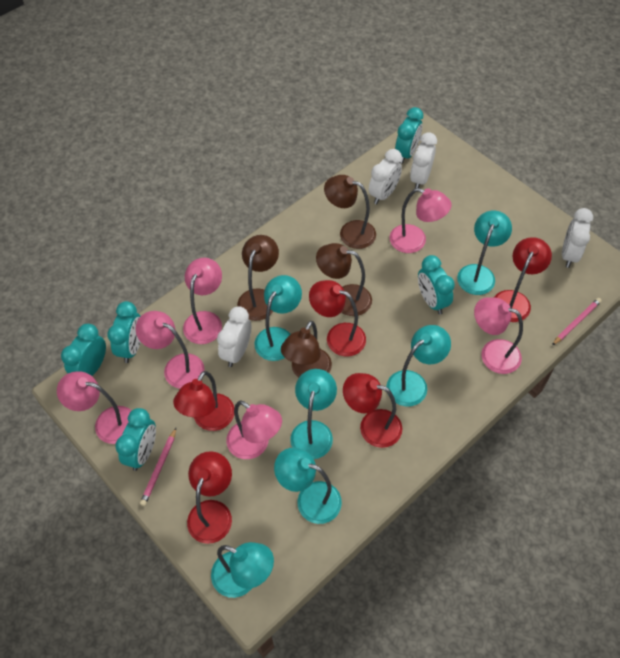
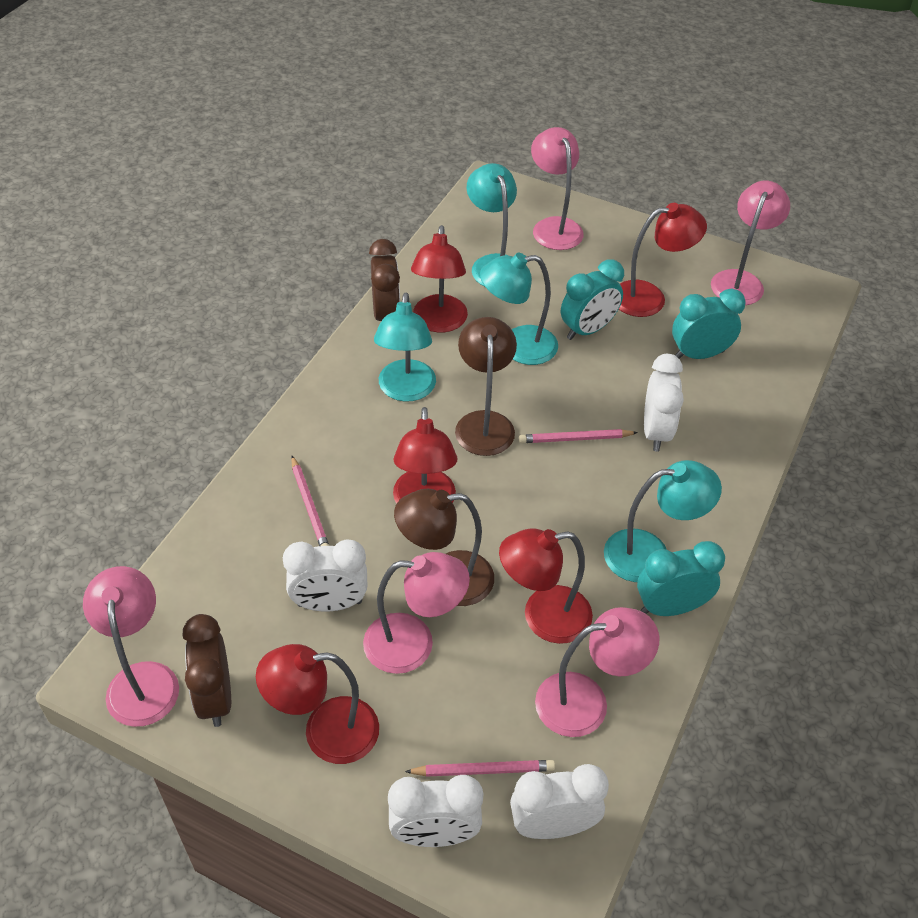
brown clock: 0 -> 2
brown lamp: 4 -> 2
pink lamp: 6 -> 5
pink pencil: 2 -> 3
turquoise clock: 5 -> 3
turquoise lamp: 6 -> 4

